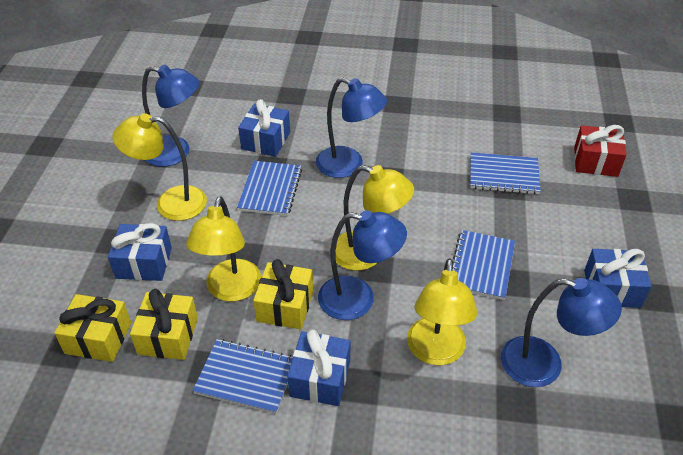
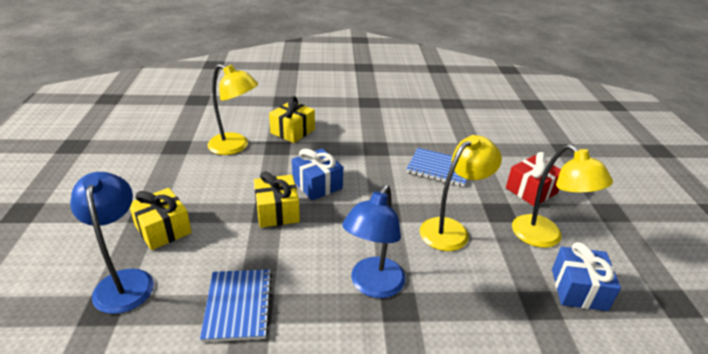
blue gift: 4 -> 2
blue lamp: 4 -> 2
blue notebook: 4 -> 2
yellow lamp: 4 -> 3

